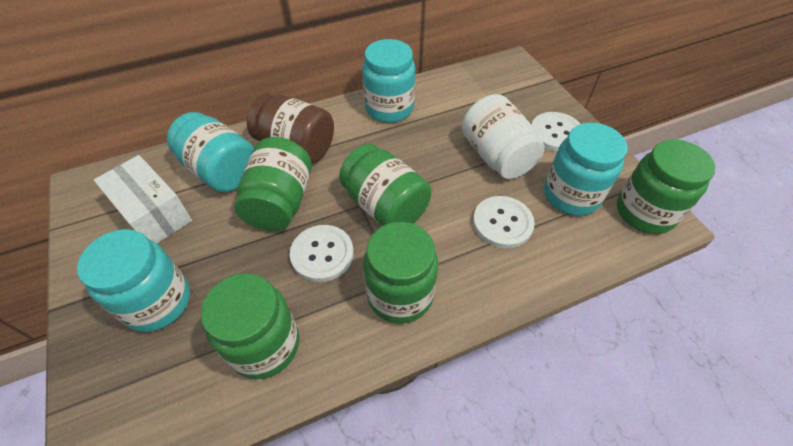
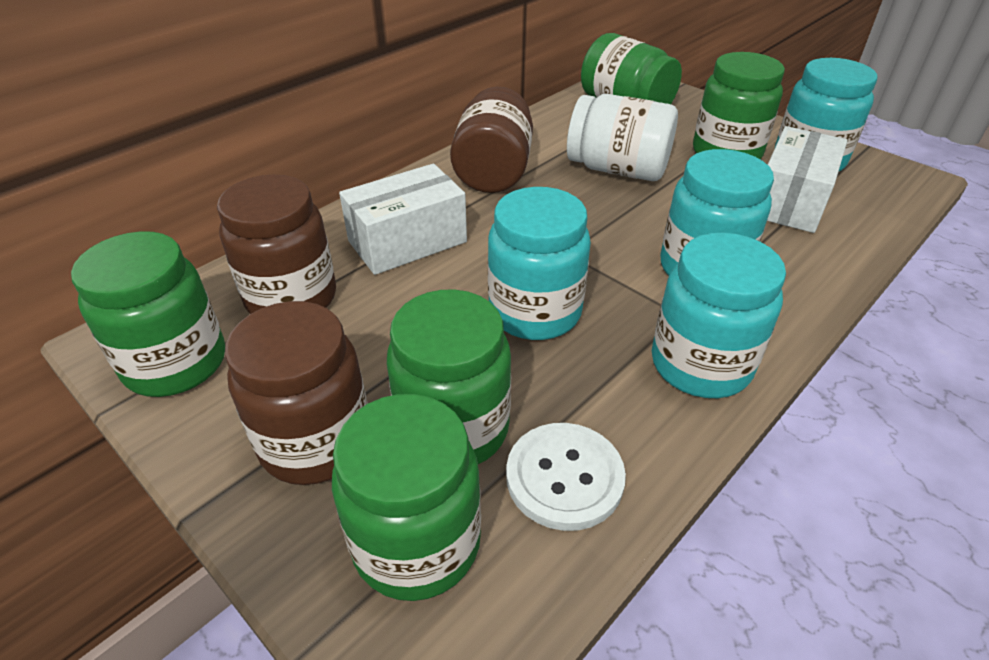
brown jar: 1 -> 3
white box: 1 -> 2
white button: 3 -> 1

